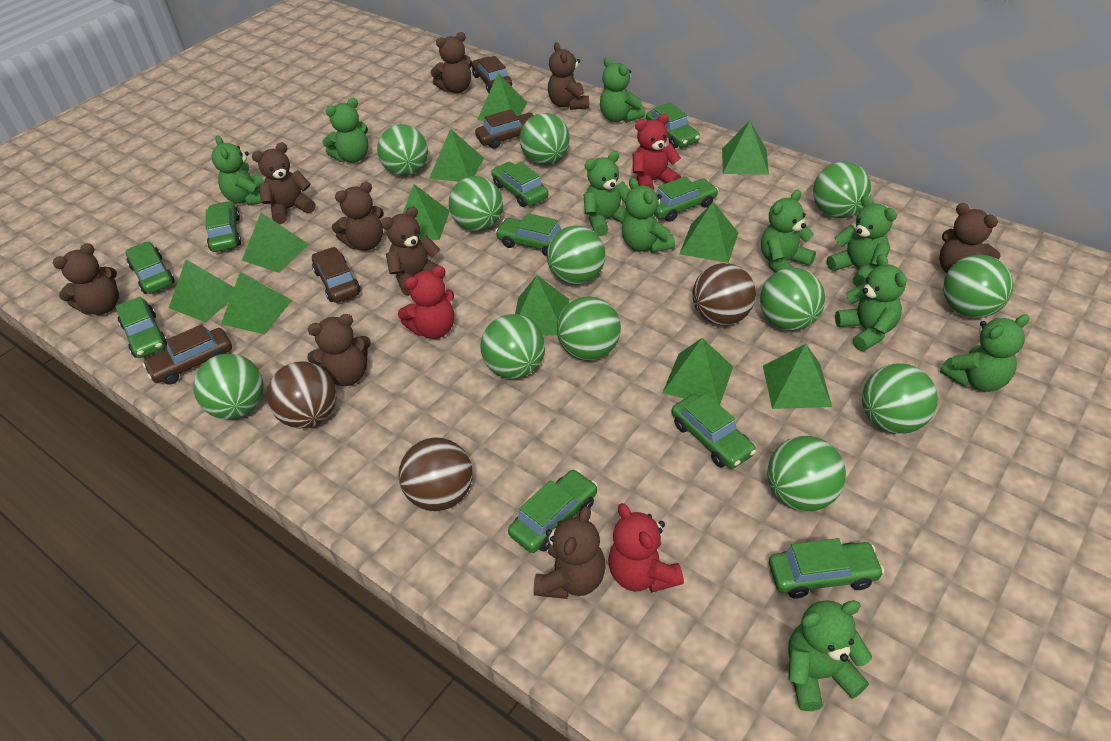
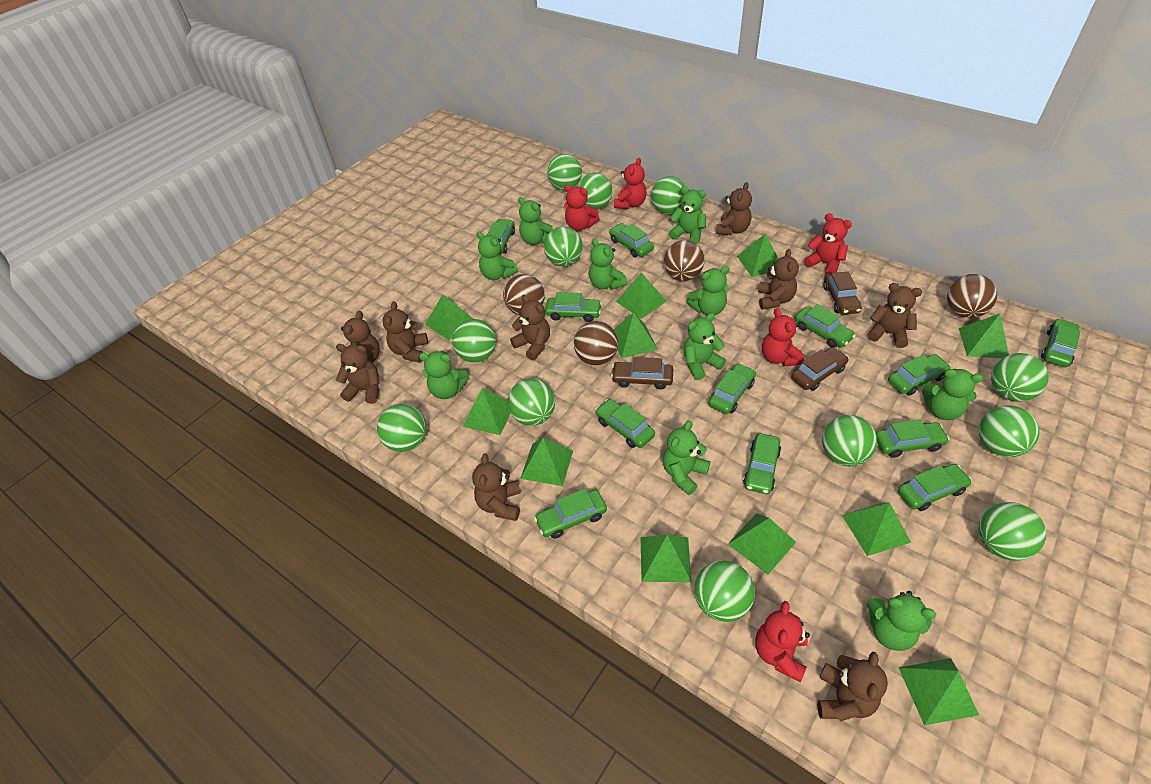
brown ball: 3 -> 4
brown car: 4 -> 3
green car: 10 -> 12
red teddy bear: 3 -> 5

